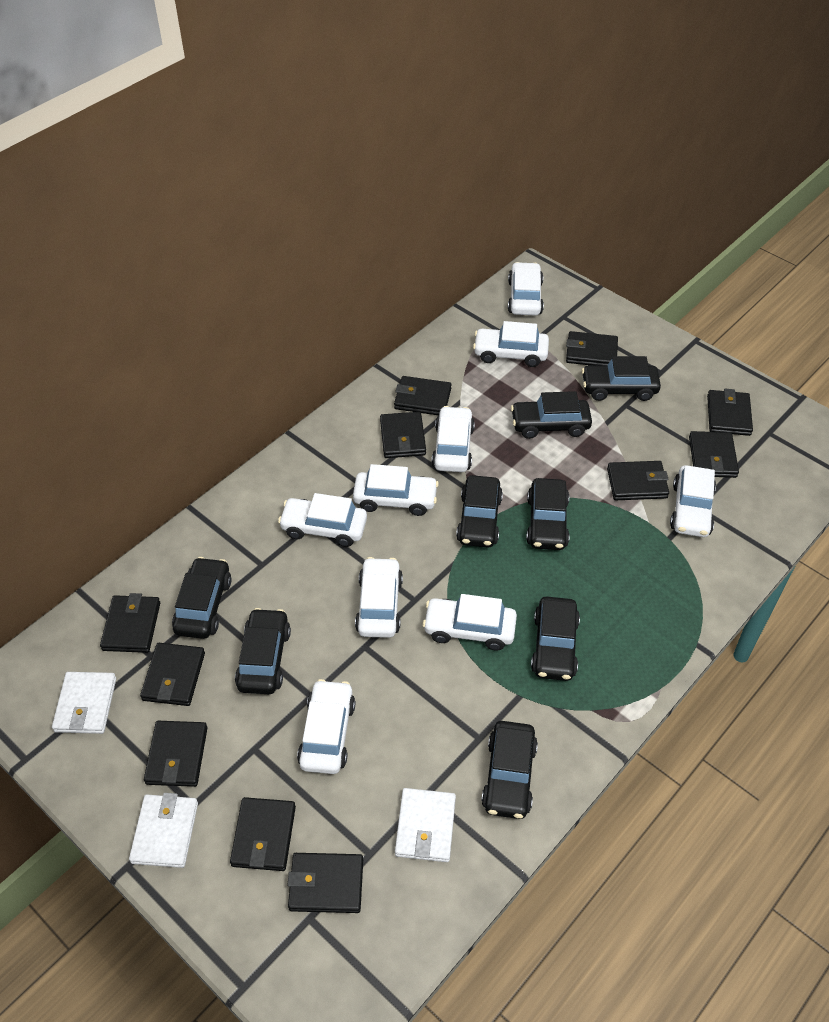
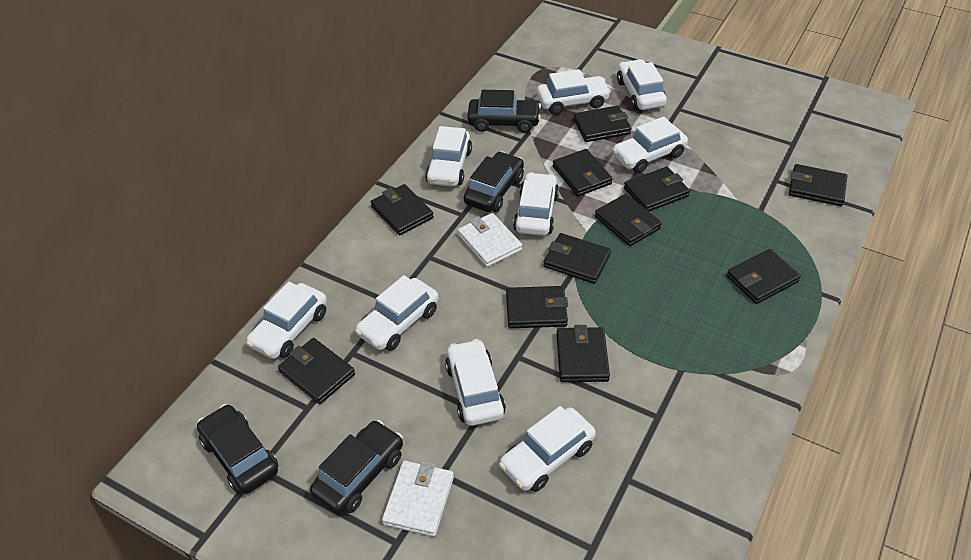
black car: 8 -> 4
white wallet: 3 -> 2

